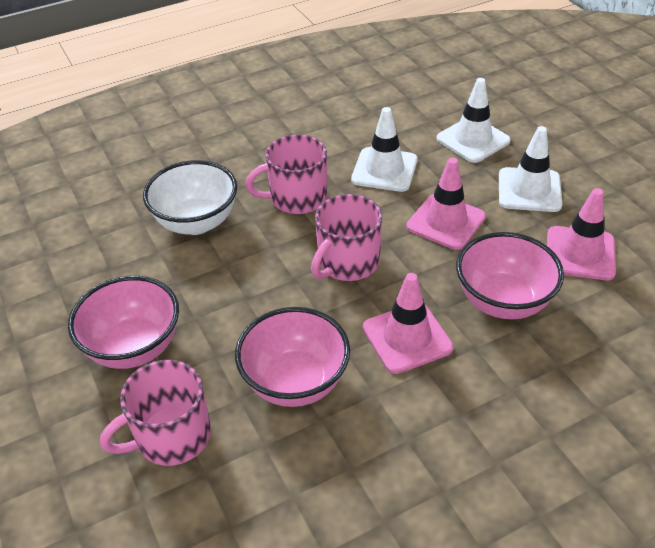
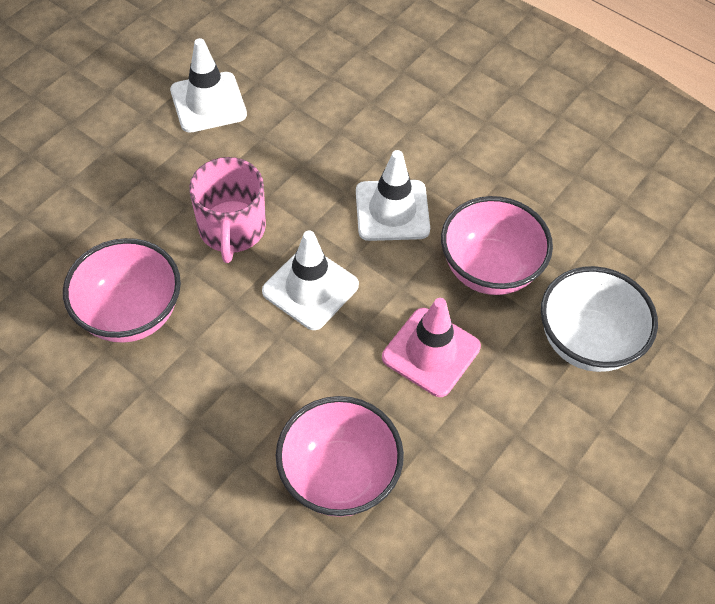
pink mug: 3 -> 1
pink traffic cone: 3 -> 1

